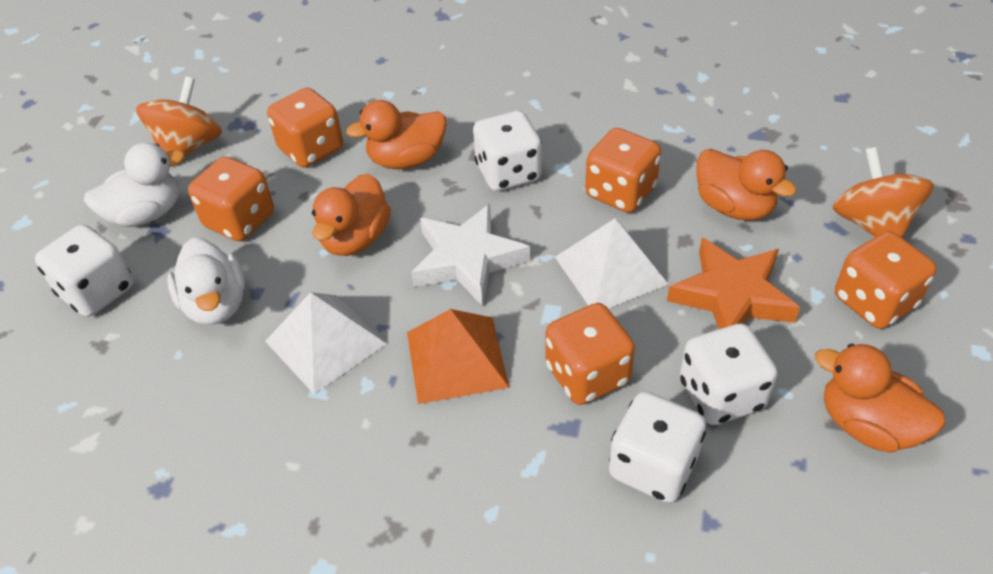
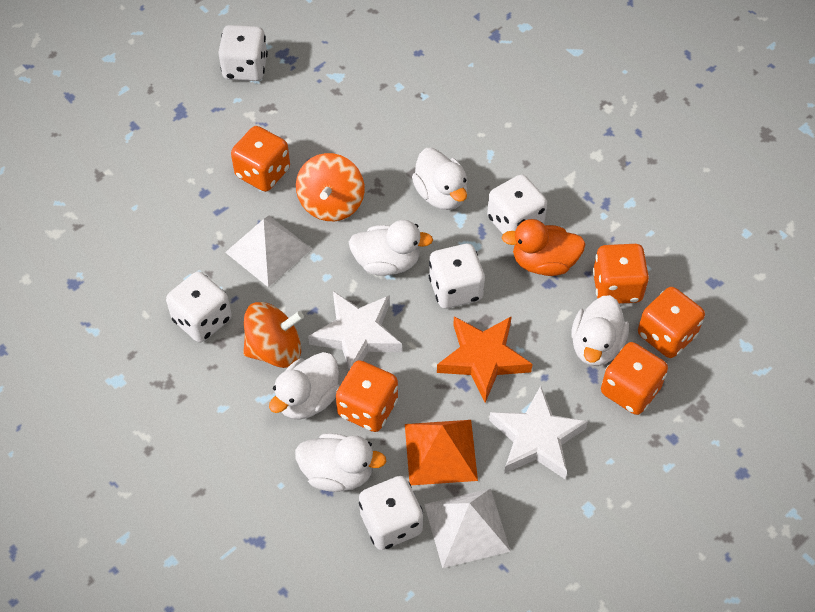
orange duck: 4 -> 1
white dice: 4 -> 5
white duck: 2 -> 5
white star: 1 -> 2

